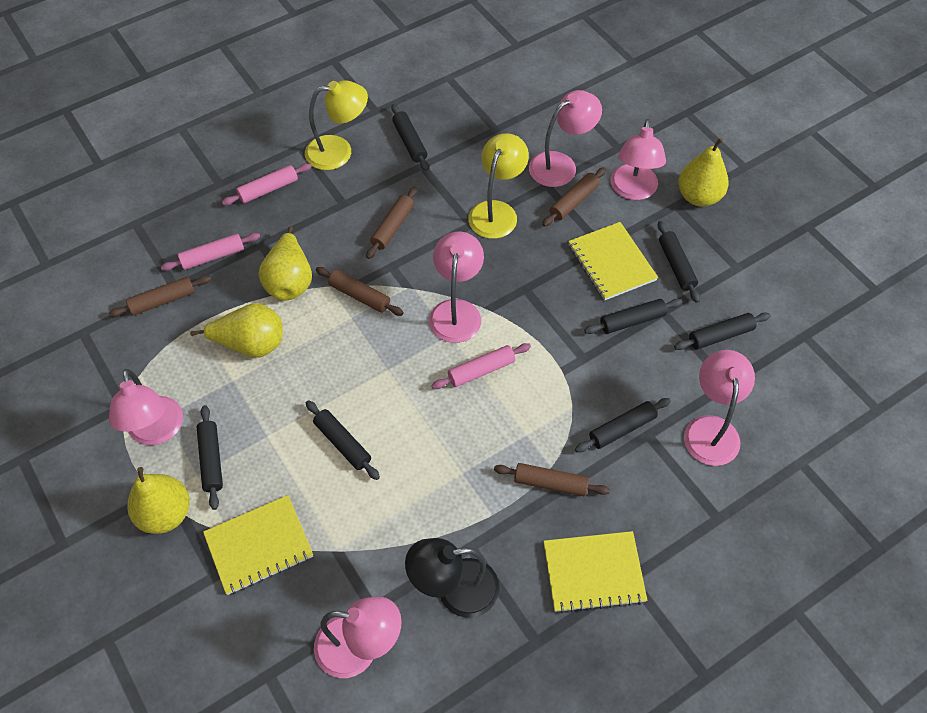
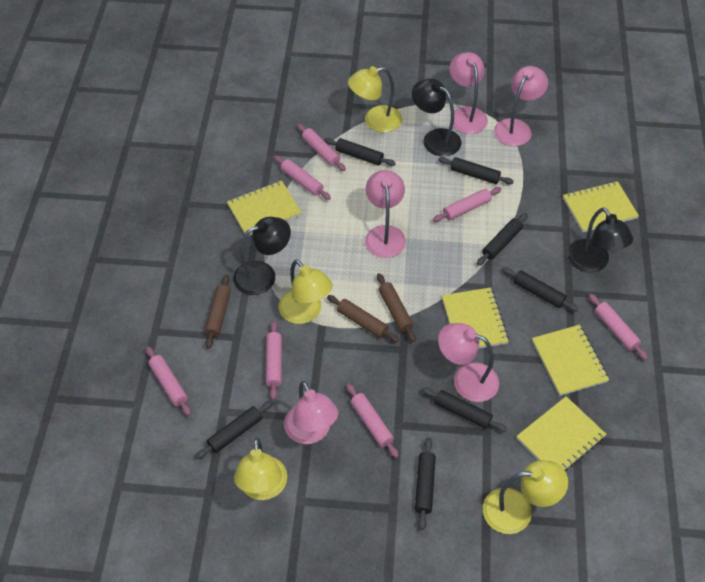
black lamp: 1 -> 3
brown rolling pin: 5 -> 3
pink lamp: 6 -> 5
pink rolling pin: 3 -> 7
yellow lamp: 2 -> 4
yellow notebook: 3 -> 5
yellow pear: 4 -> 0

